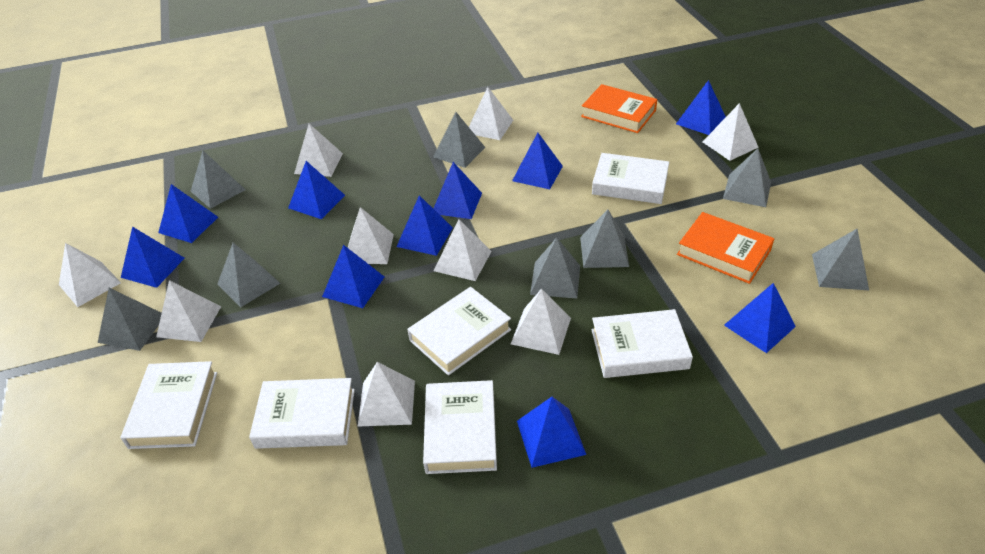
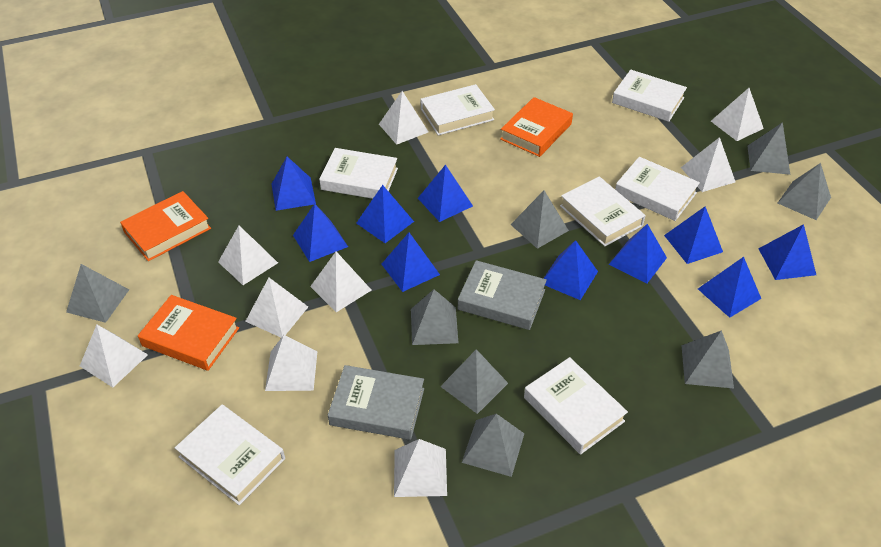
grey book: 0 -> 2
orange book: 2 -> 3
white book: 6 -> 7

